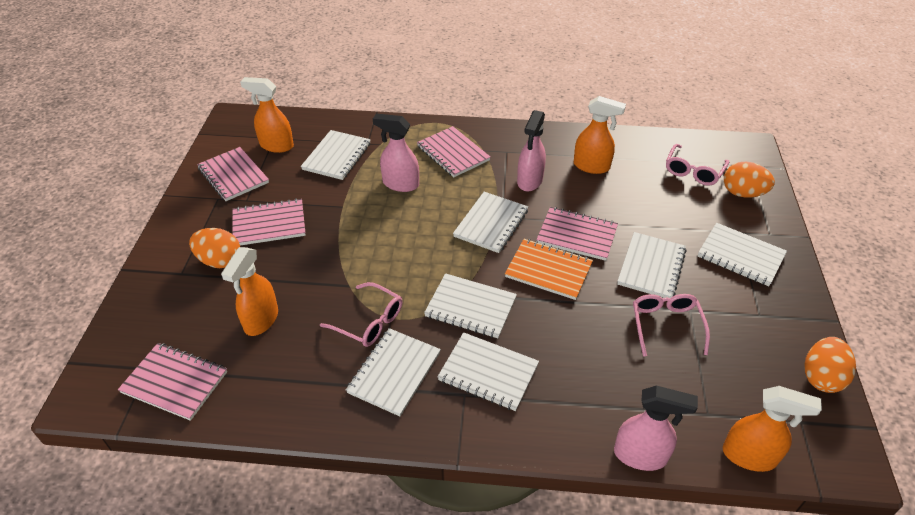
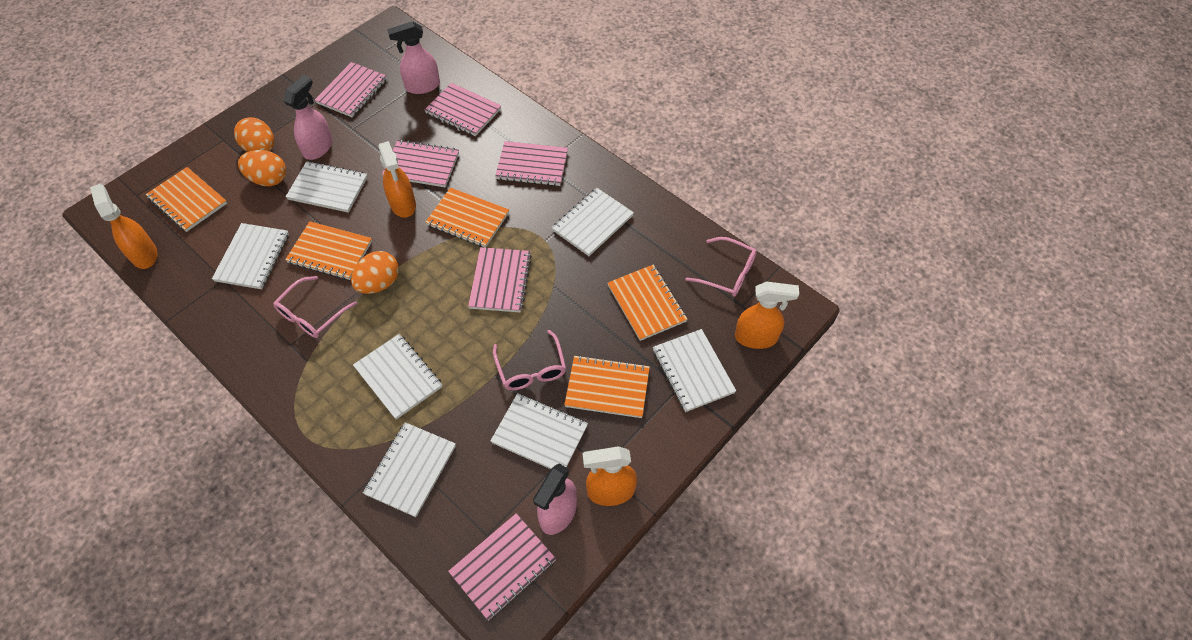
orange notebook: 1 -> 5
pink notebook: 5 -> 6

